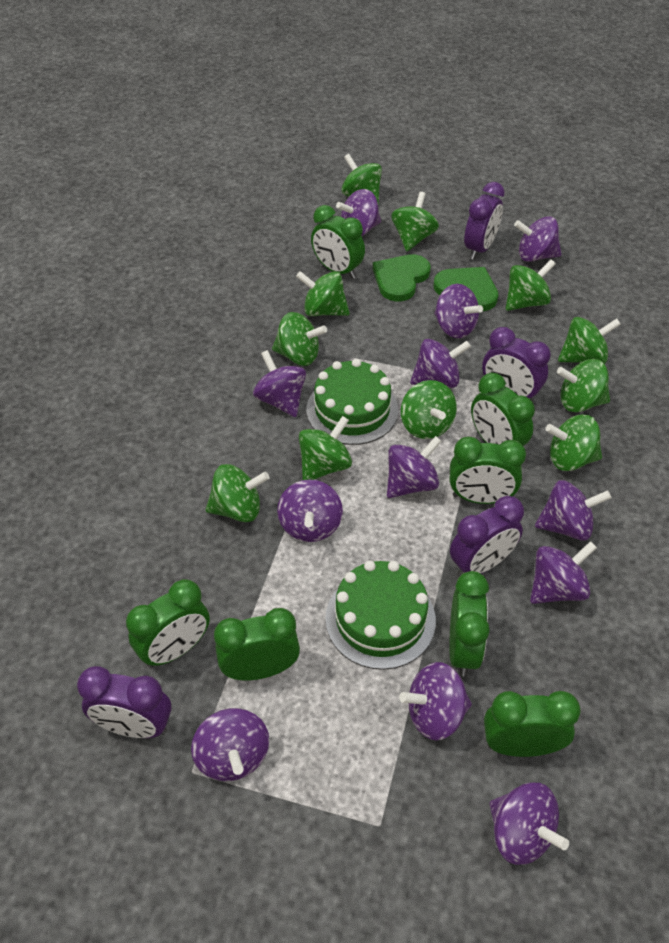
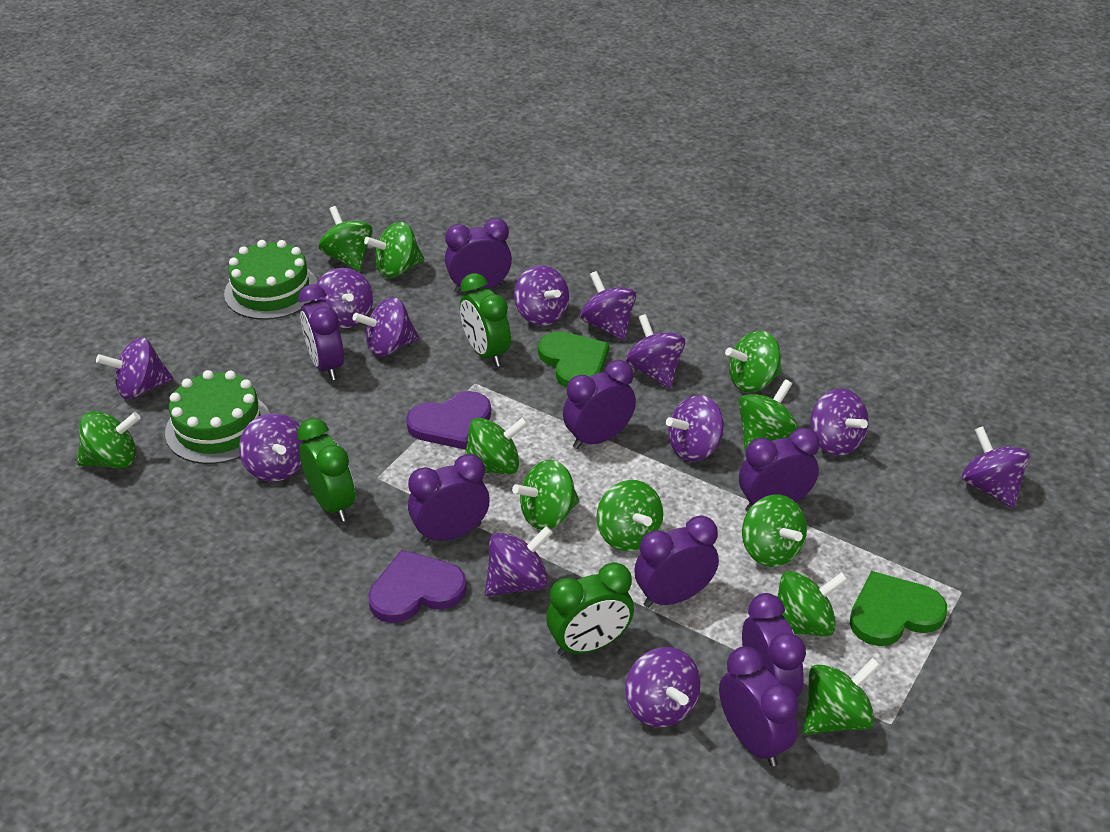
green clock: 7 -> 3
purple clock: 4 -> 8
purple heart: 0 -> 2

